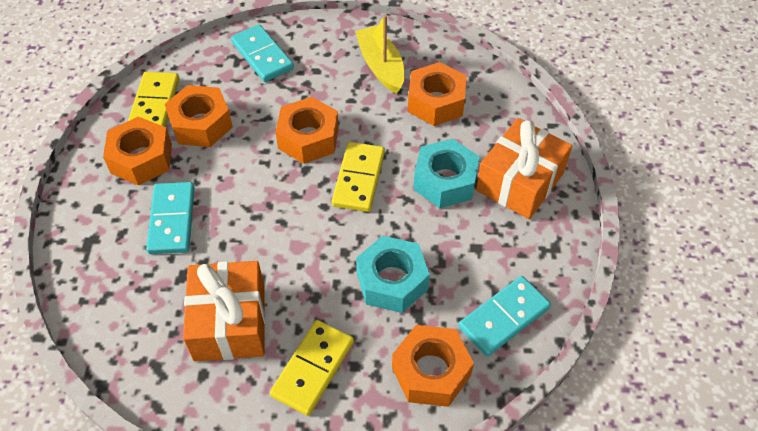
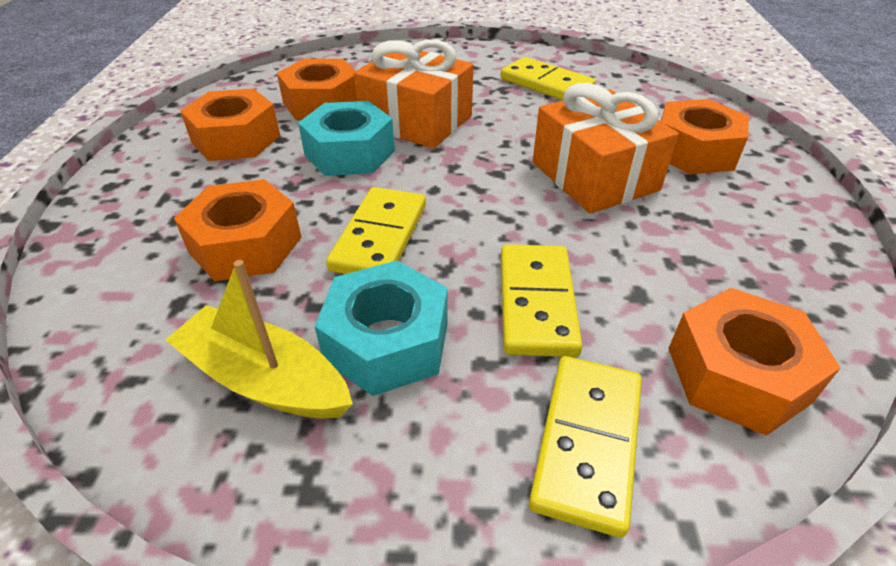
turquoise domino: 3 -> 0
yellow domino: 3 -> 4

